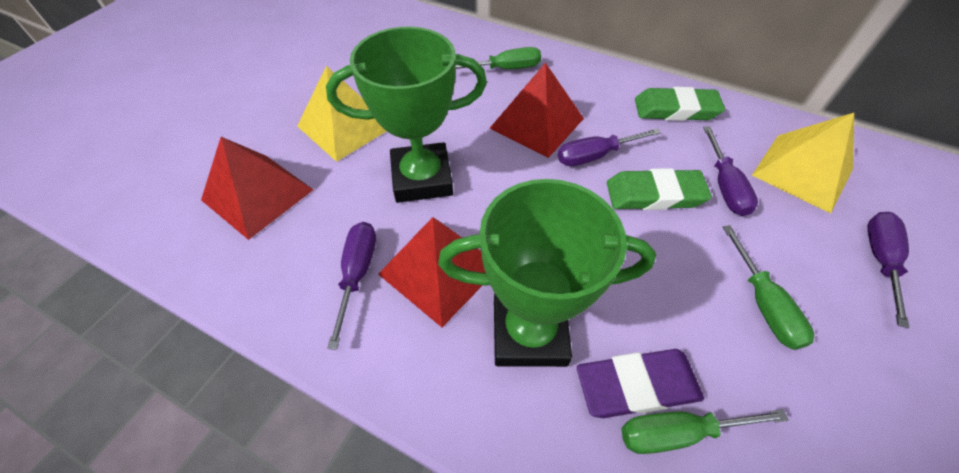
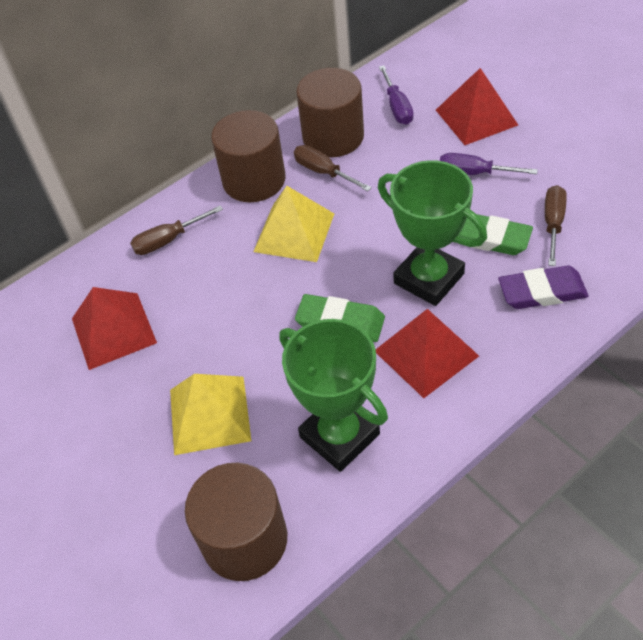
brown cylinder: 0 -> 3
brown screwdriver: 0 -> 3
green screwdriver: 3 -> 0
purple screwdriver: 4 -> 2

